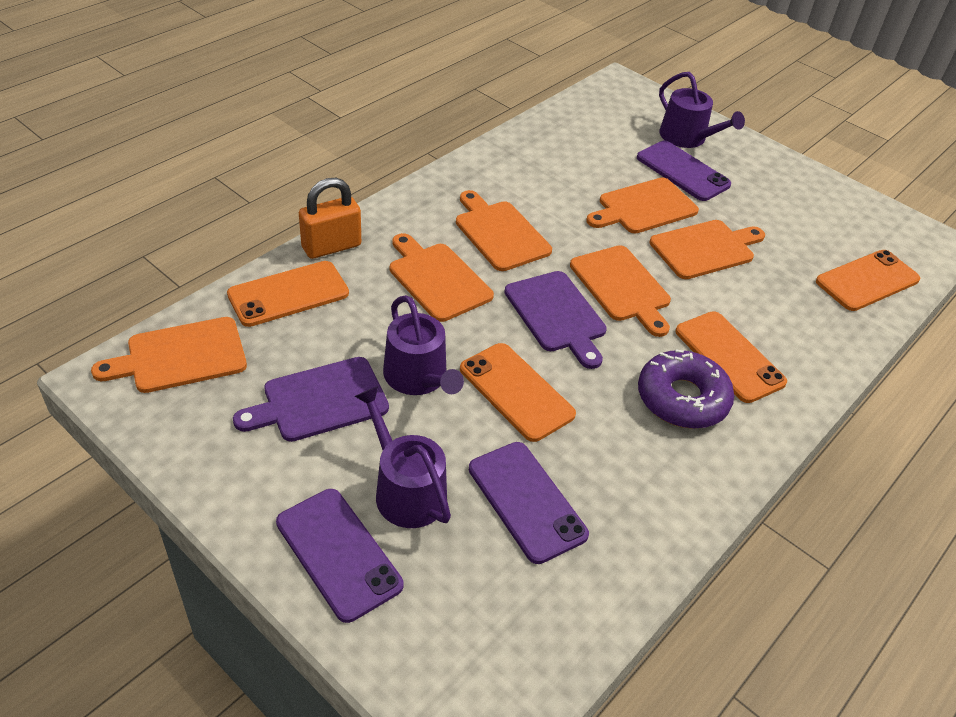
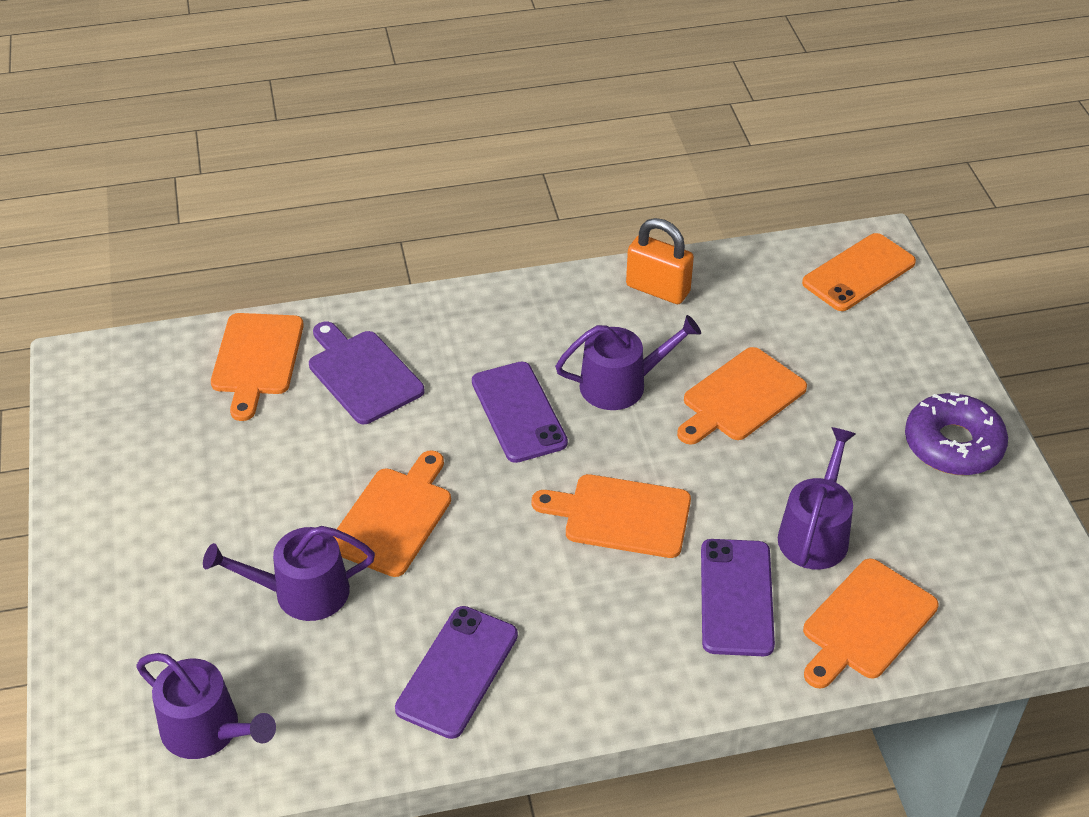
orange cutting board: 6 -> 5
orange phone: 4 -> 1
purple cutting board: 2 -> 1
purple watering can: 3 -> 4

